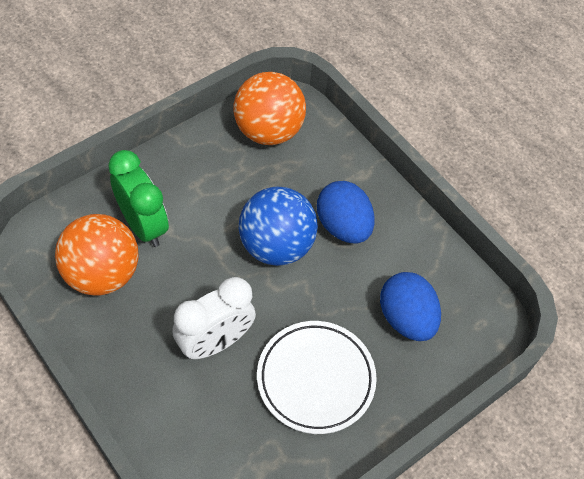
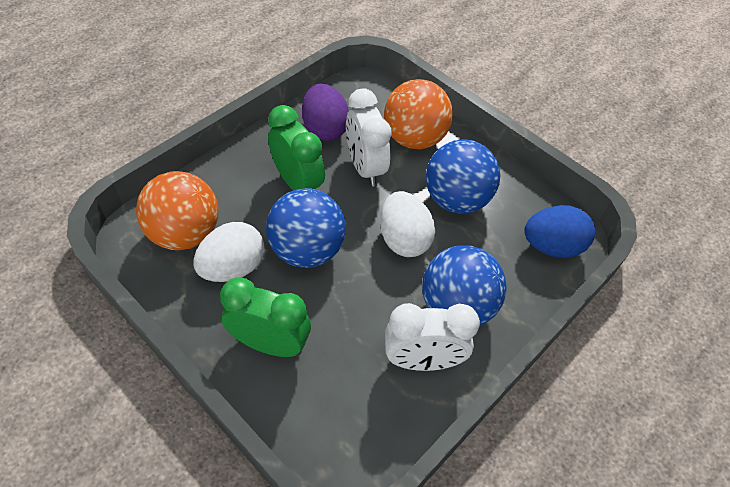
blue ball: 1 -> 3
blue egg: 2 -> 1
green clock: 1 -> 2
purple egg: 0 -> 1
white clock: 1 -> 2
white egg: 0 -> 2
white plate: 1 -> 0

